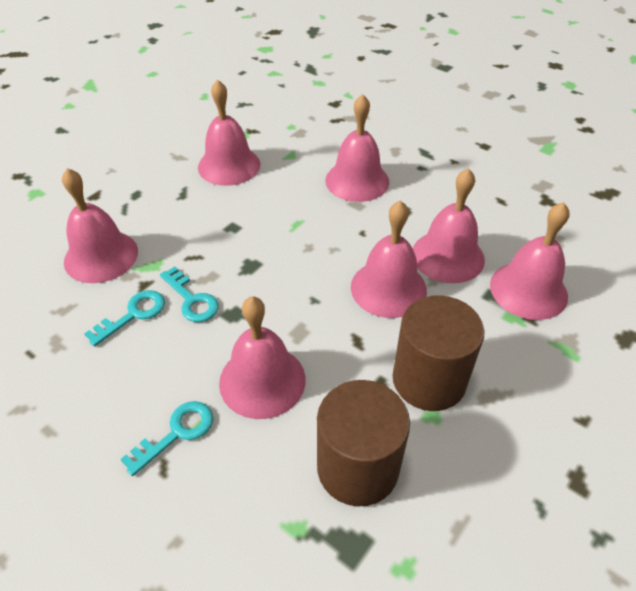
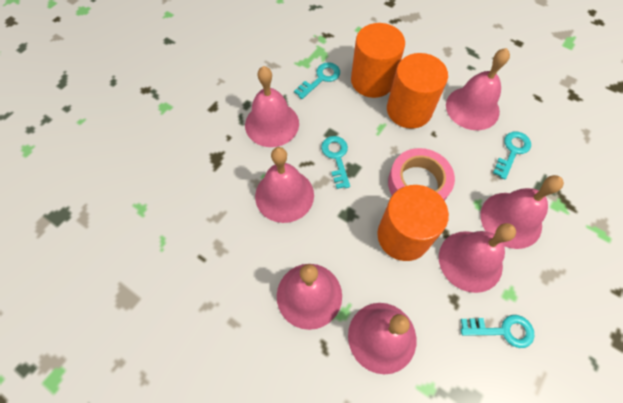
brown cylinder: 2 -> 0
orange cylinder: 0 -> 3
pink tape: 0 -> 1
turquoise key: 3 -> 4

